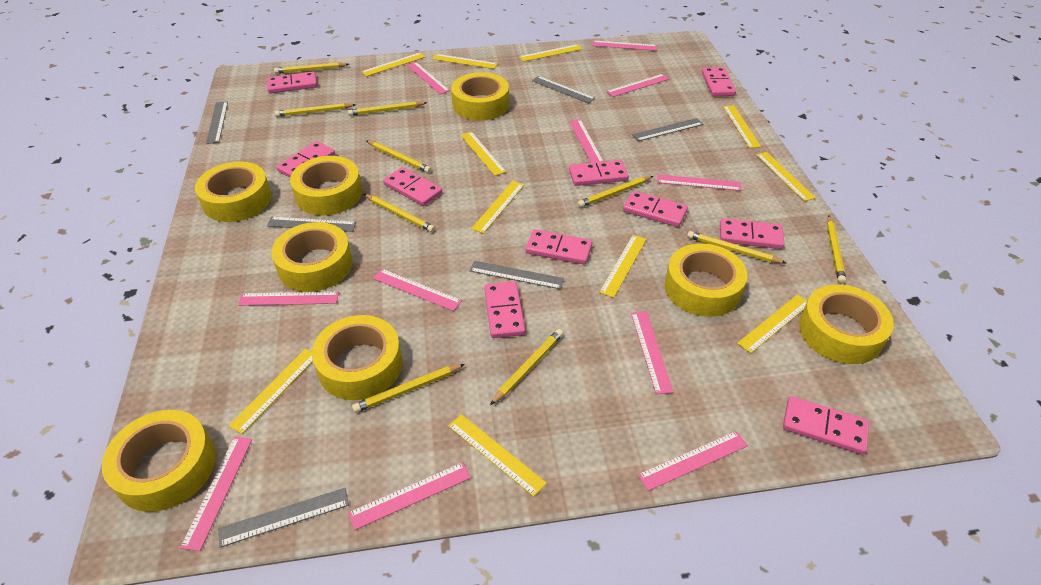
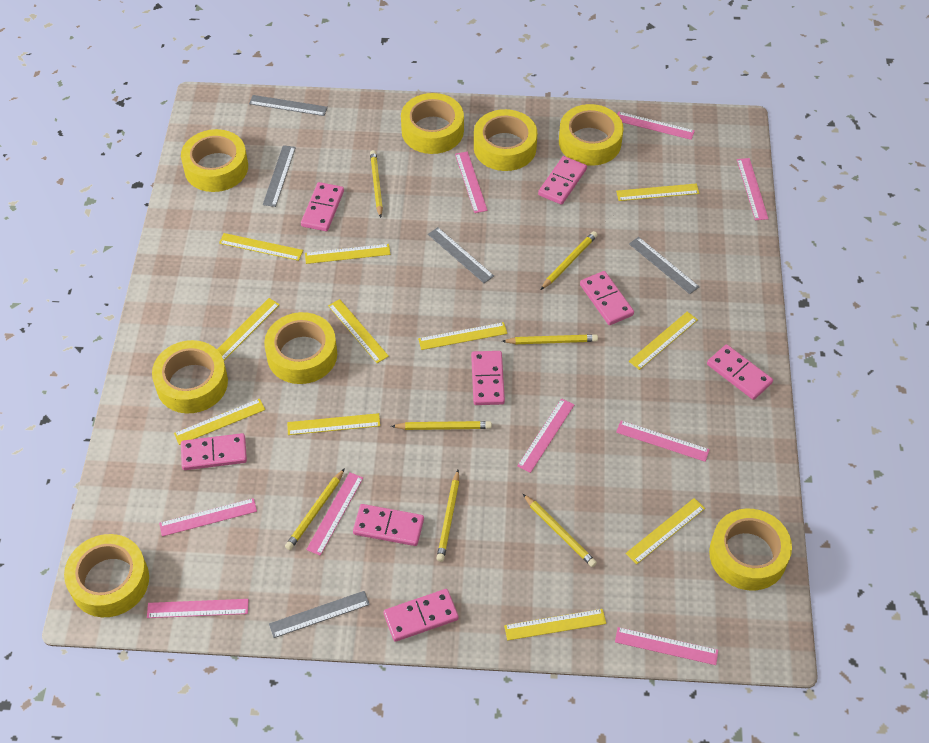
grey ruler: 6 -> 5
pink domino: 10 -> 8
pink ruler: 11 -> 9
yellow pencil: 10 -> 7

